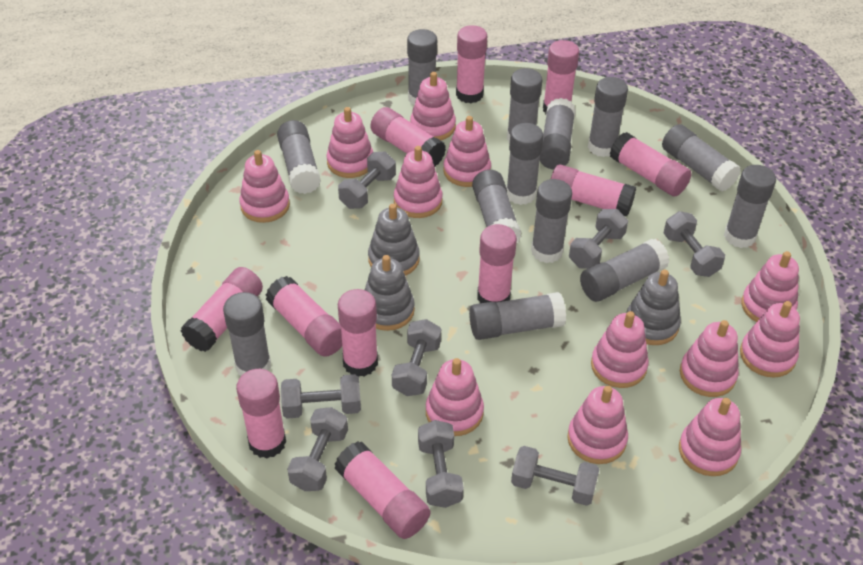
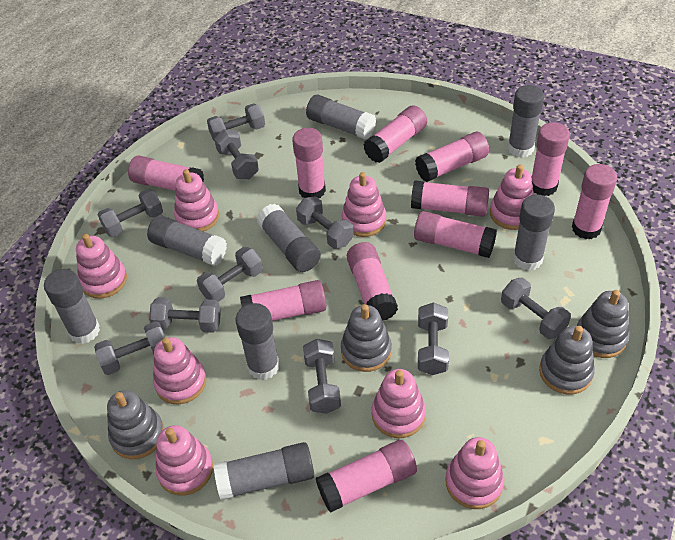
grey dumbbell: 8 -> 10
grey glue stick: 13 -> 8
grey stacking toy: 3 -> 4
pink stacking toy: 12 -> 8

